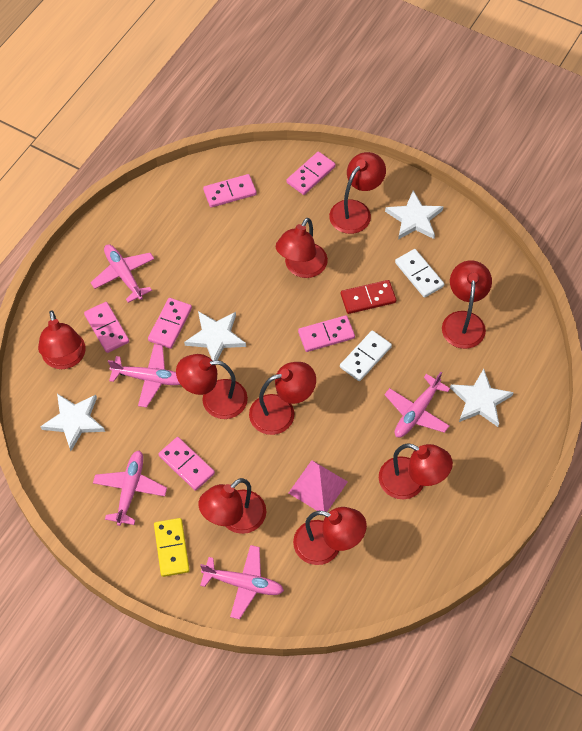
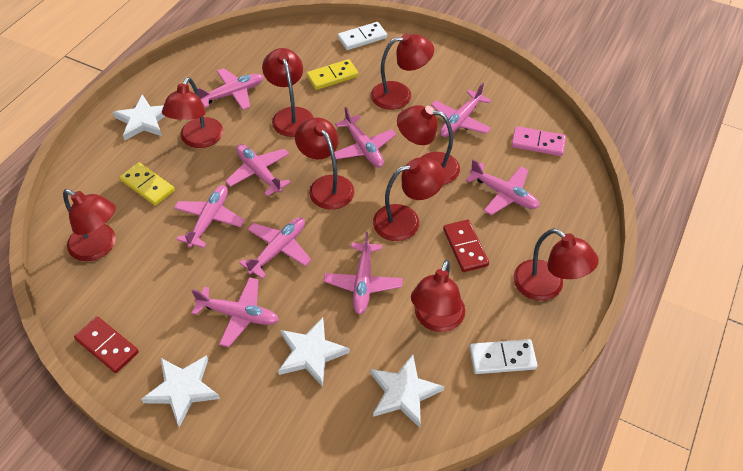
pink domino: 6 -> 1
pink plane: 5 -> 9
pink pyramid: 1 -> 0
red domino: 1 -> 2
yellow domino: 1 -> 2

